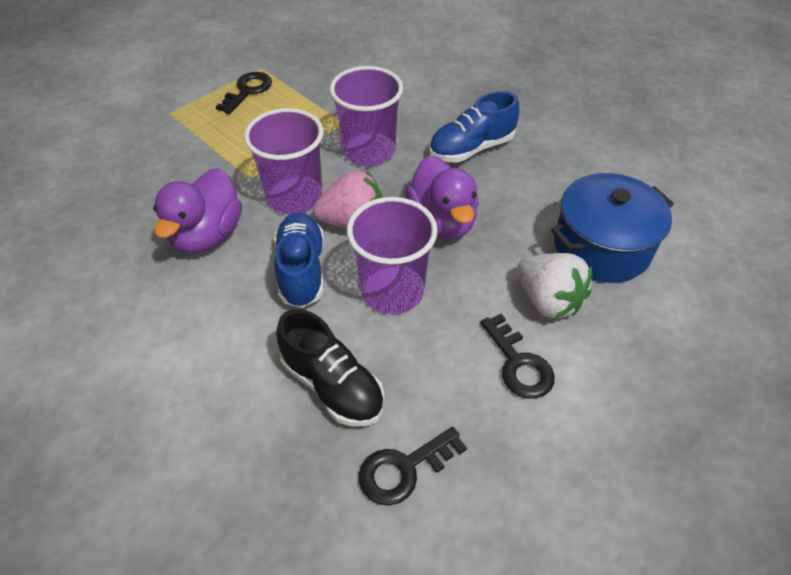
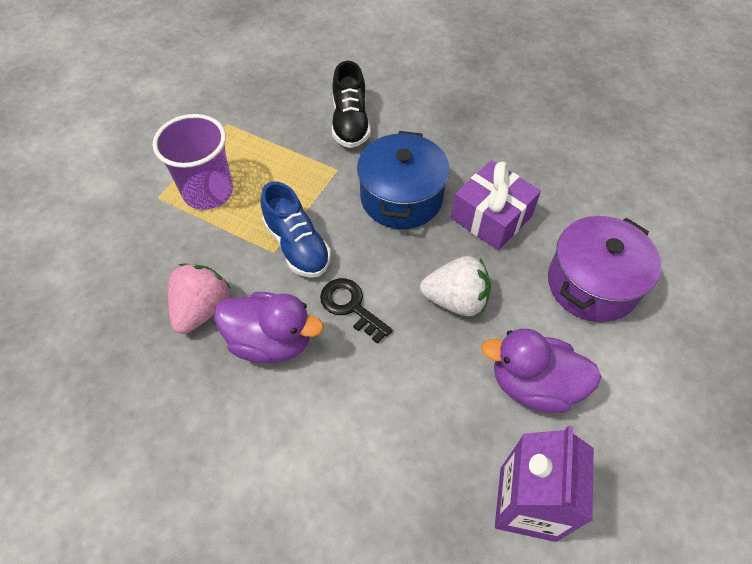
black key: 3 -> 1
blue shoe: 2 -> 1
purple carton: 0 -> 1
purple cup: 3 -> 1
purple gift: 0 -> 1
purple pot: 0 -> 1

